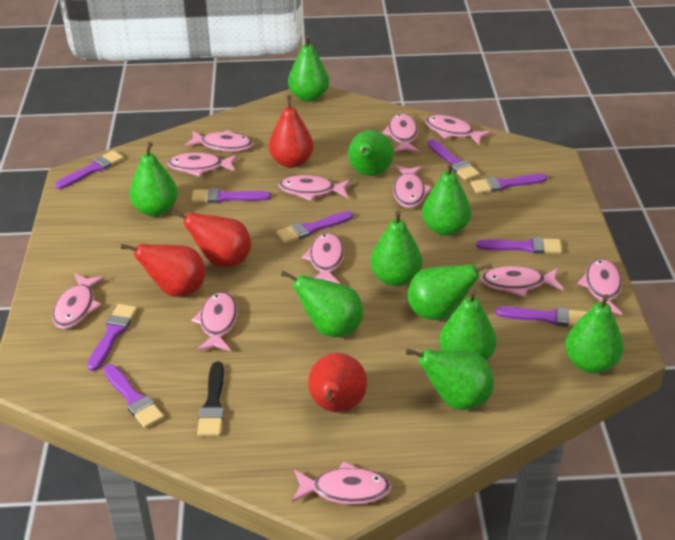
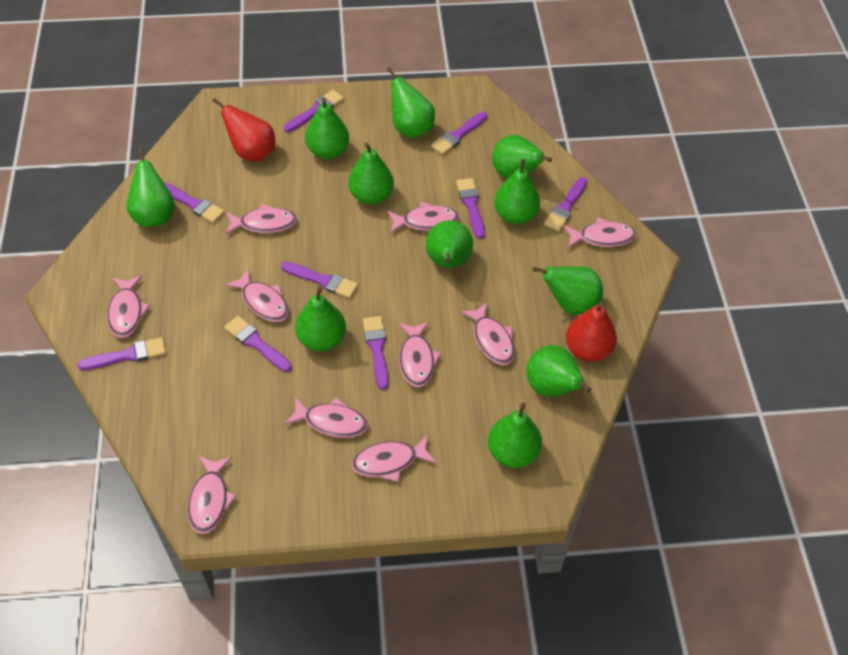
black brush: 1 -> 0
green pear: 10 -> 11
pink fish: 12 -> 10
red pear: 4 -> 2

